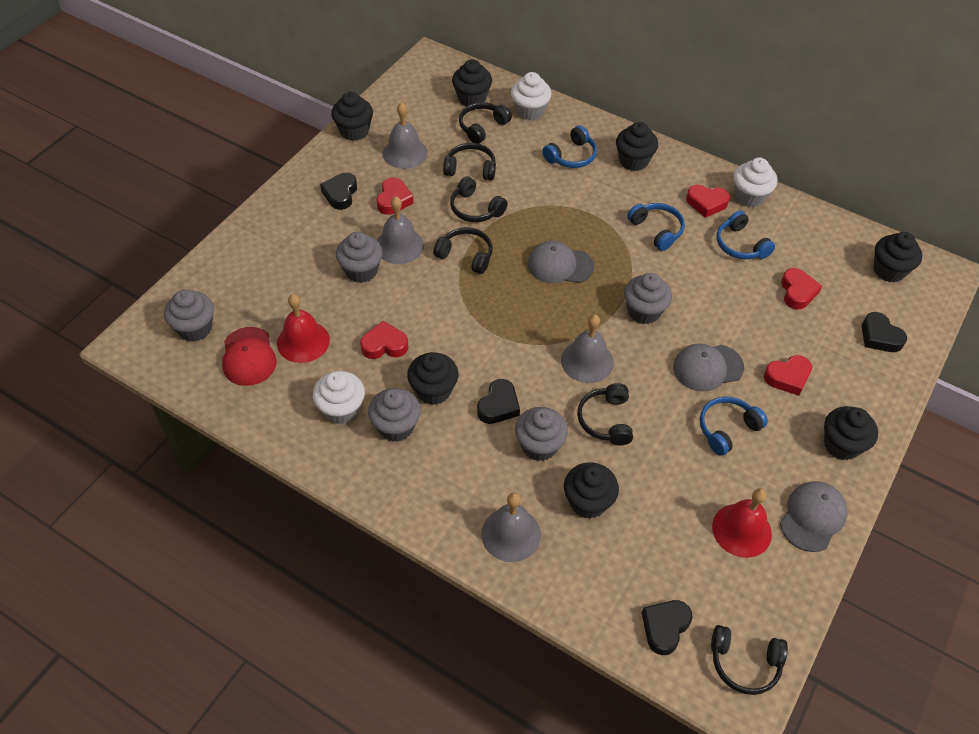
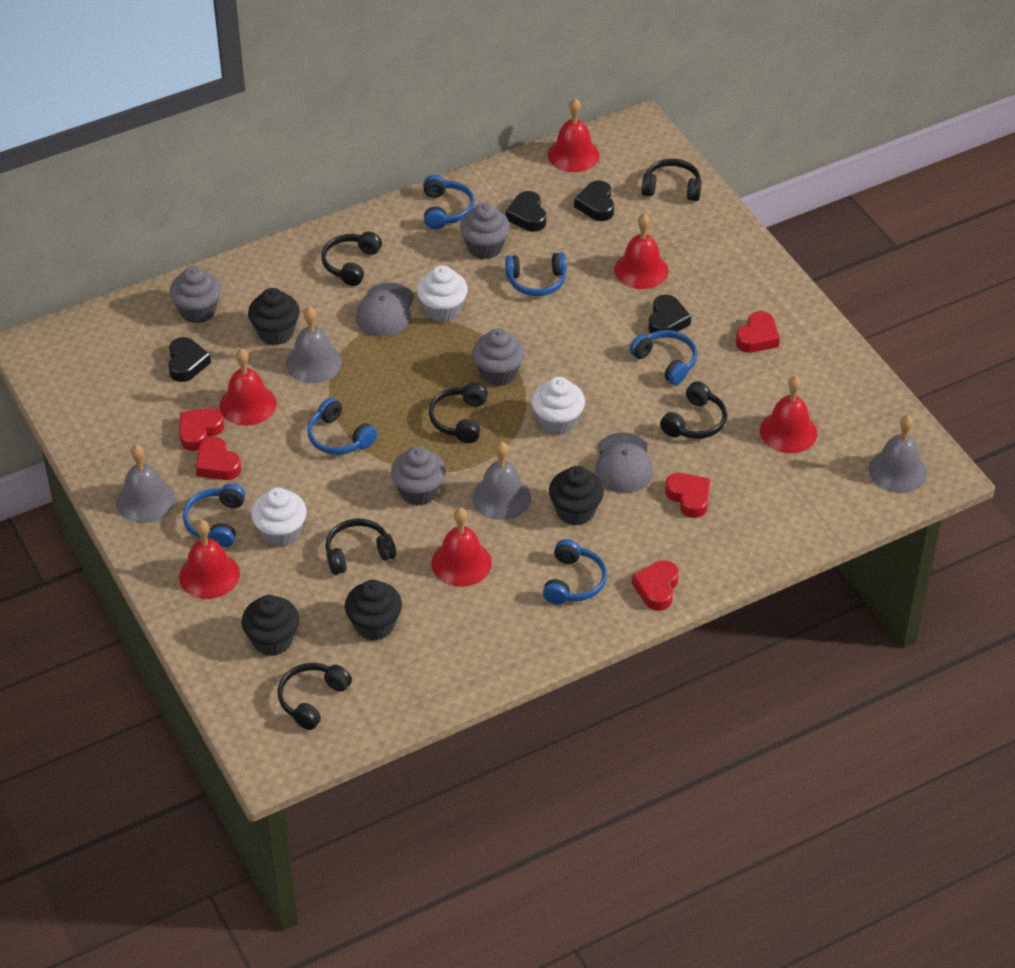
black cupcake: 7 -> 4
blue headphones: 4 -> 6
grey cap: 3 -> 2
grey cupcake: 5 -> 4
red bell: 2 -> 6
red cap: 1 -> 0

